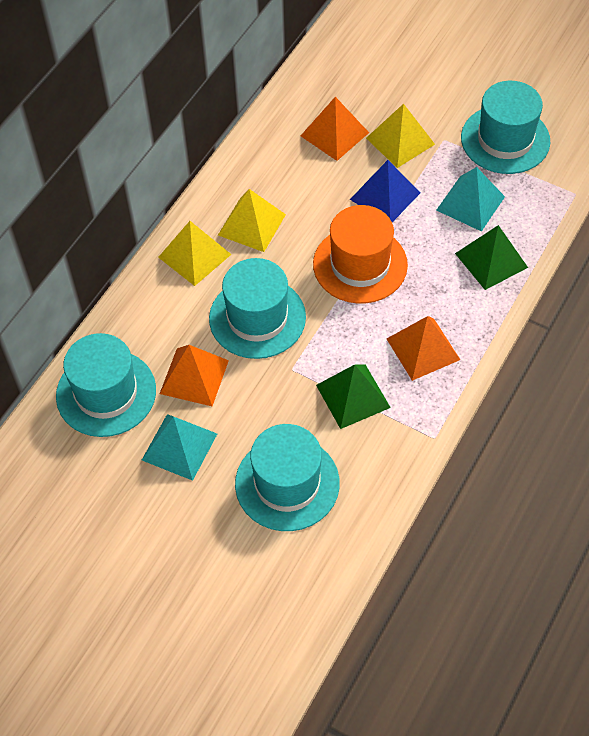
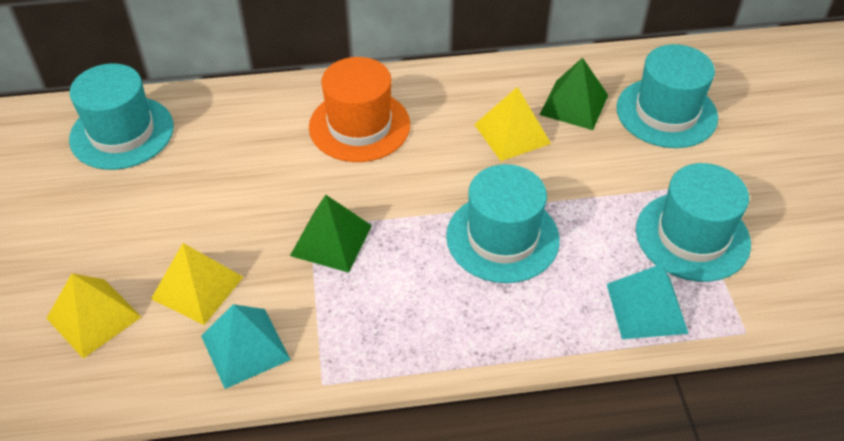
blue pyramid: 1 -> 0
orange pyramid: 3 -> 0

